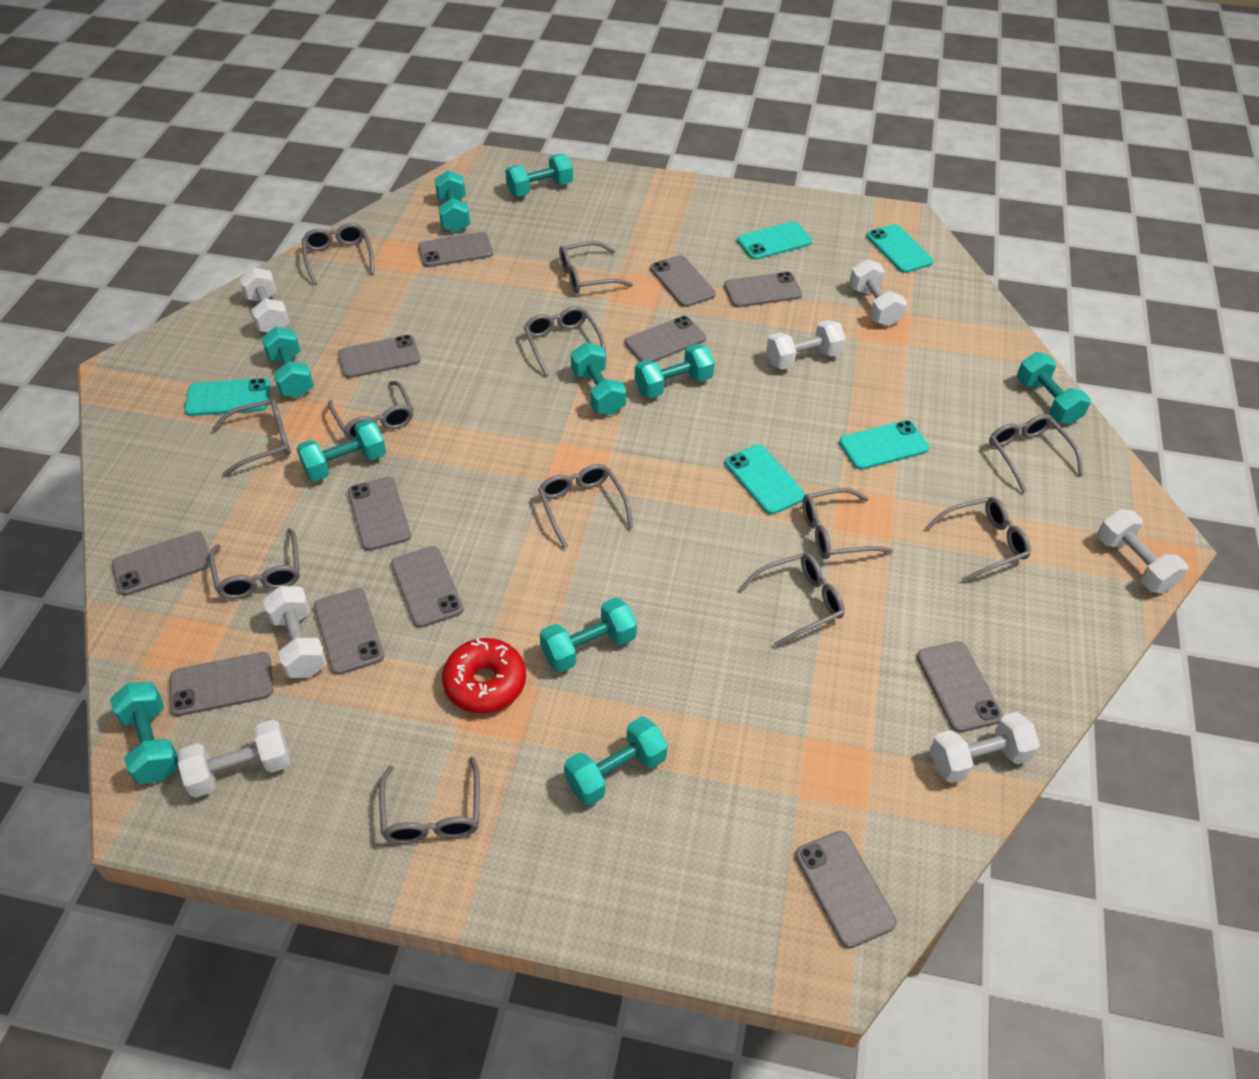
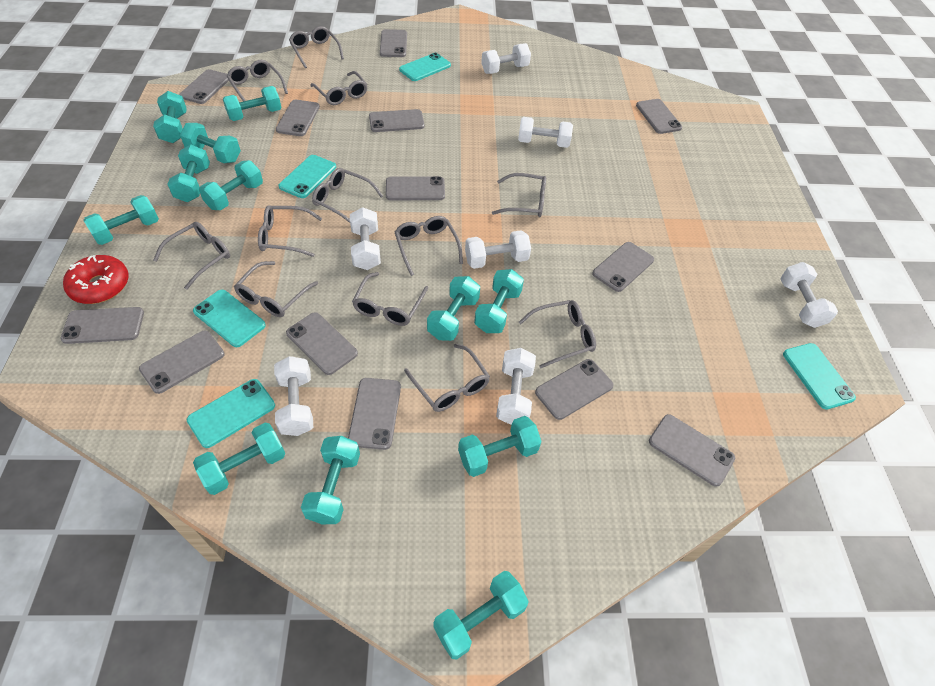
grey phone: 12 -> 13
turquoise dumbbell: 10 -> 12

